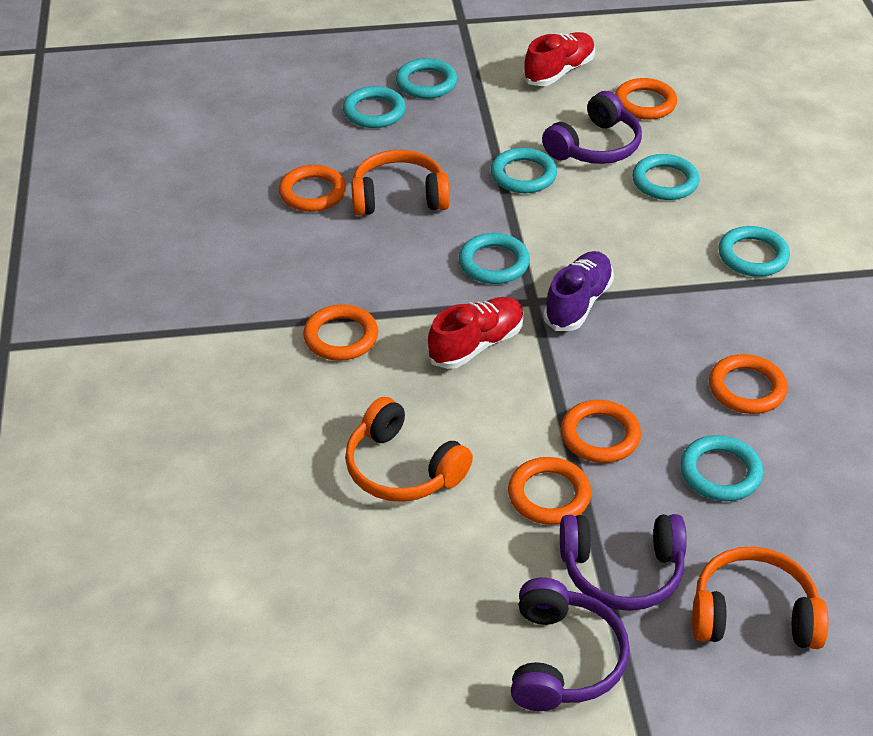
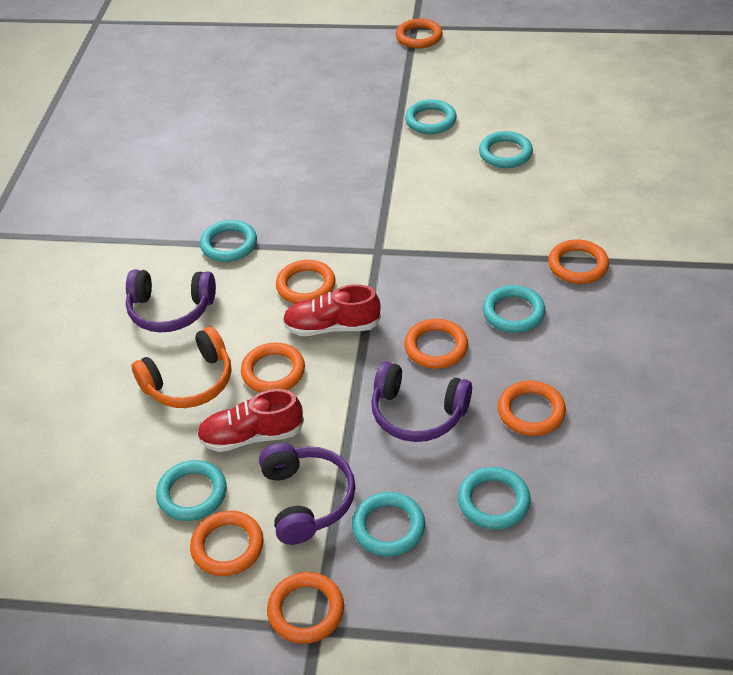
orange headphones: 3 -> 1
orange ring: 6 -> 8
purple shoe: 1 -> 0

